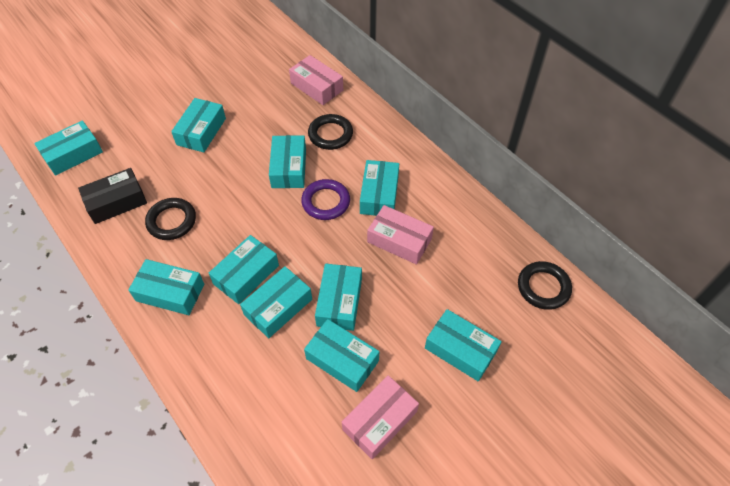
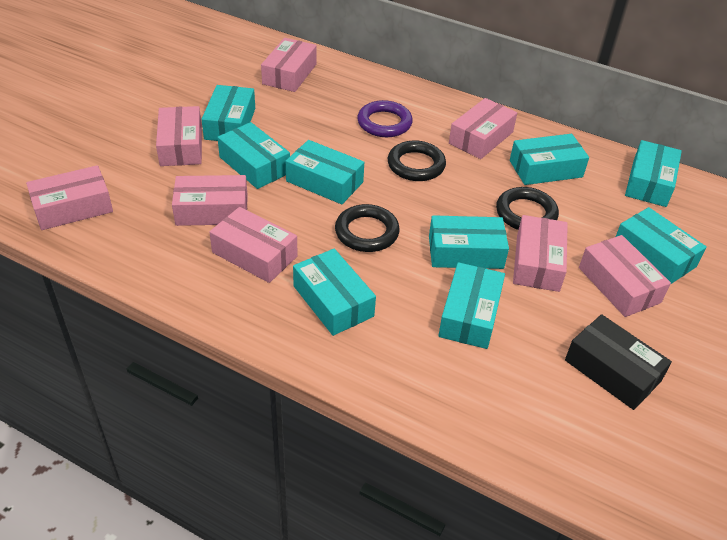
pink box: 3 -> 8
turquoise box: 10 -> 9

